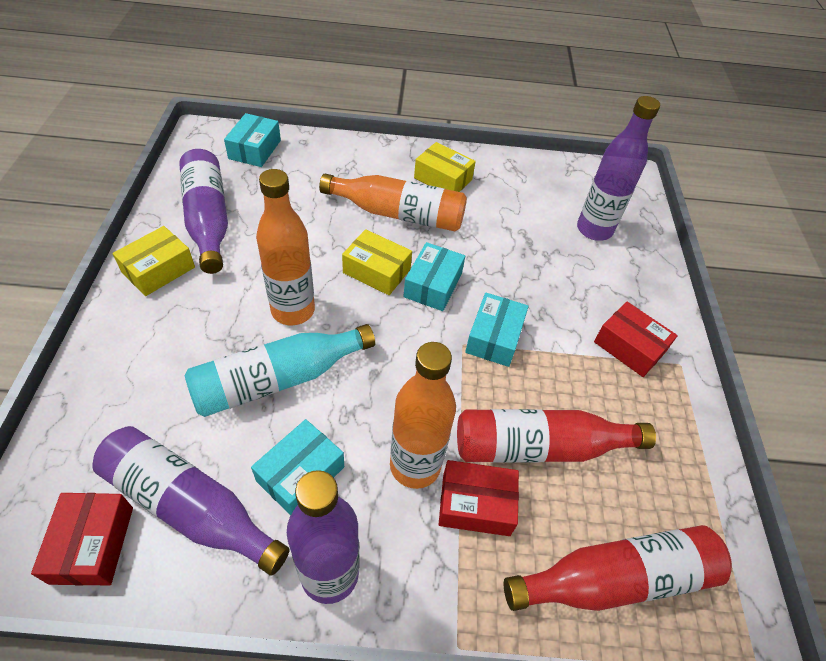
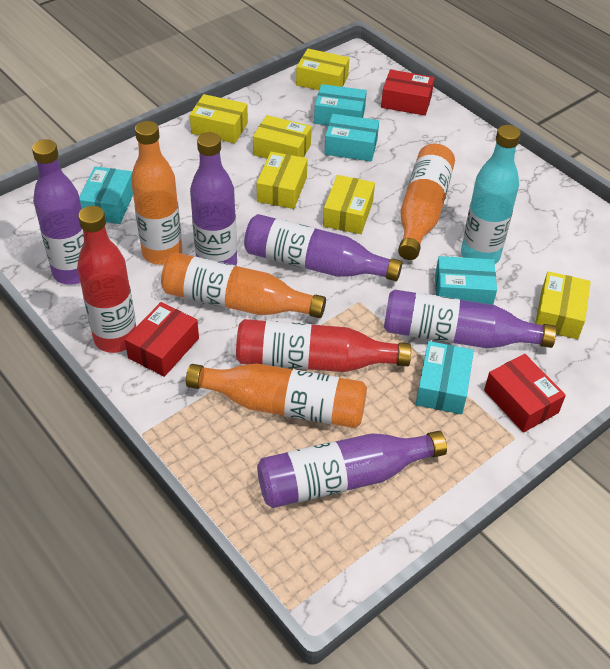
orange bottle: 3 -> 4
purple bottle: 4 -> 5
turquoise box: 4 -> 5
yellow box: 3 -> 6

